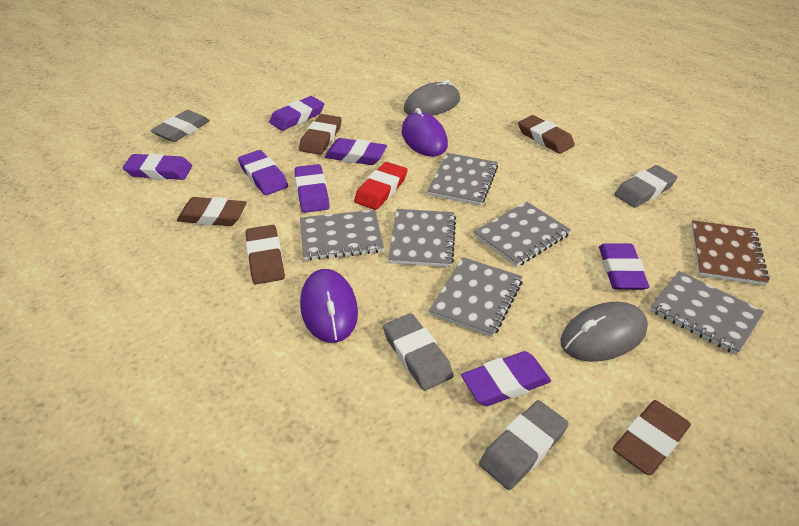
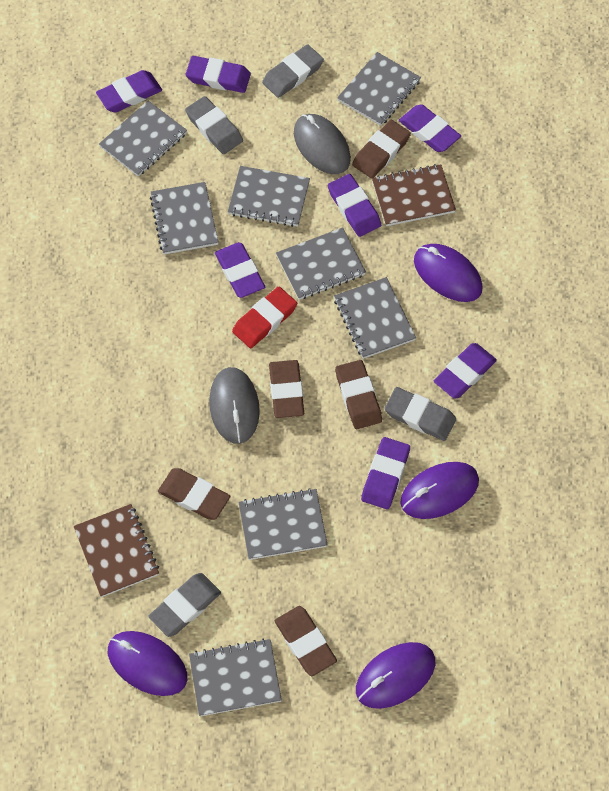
brown notebook: 1 -> 2
grey notebook: 6 -> 8
purple mouse: 2 -> 4

